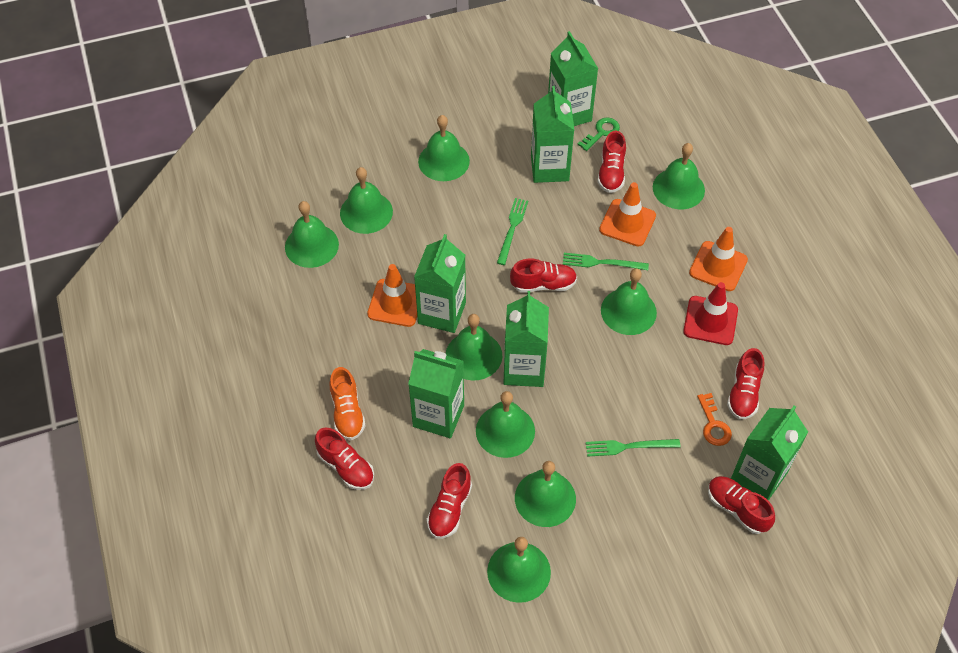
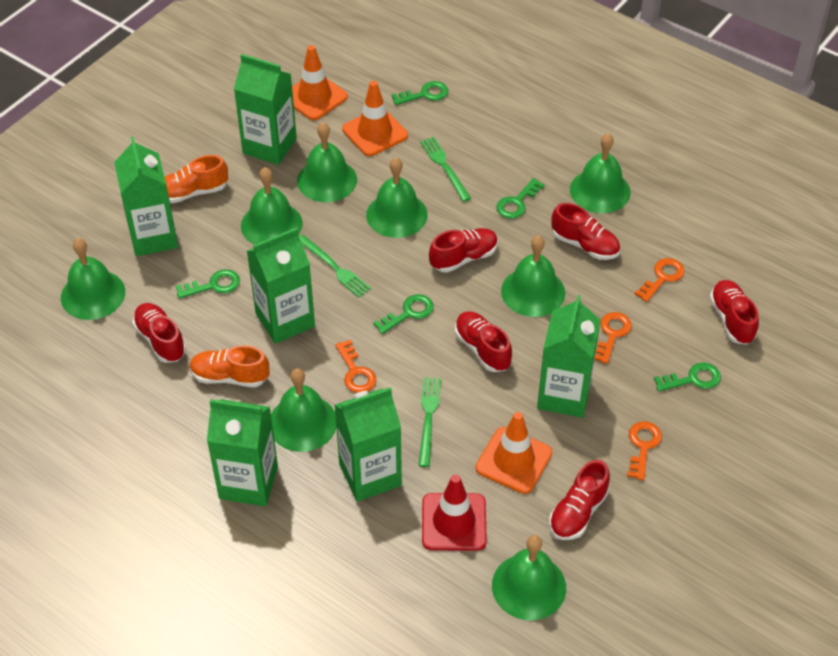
green bell: 9 -> 8
green key: 1 -> 5
orange key: 1 -> 4
orange shoe: 1 -> 2

